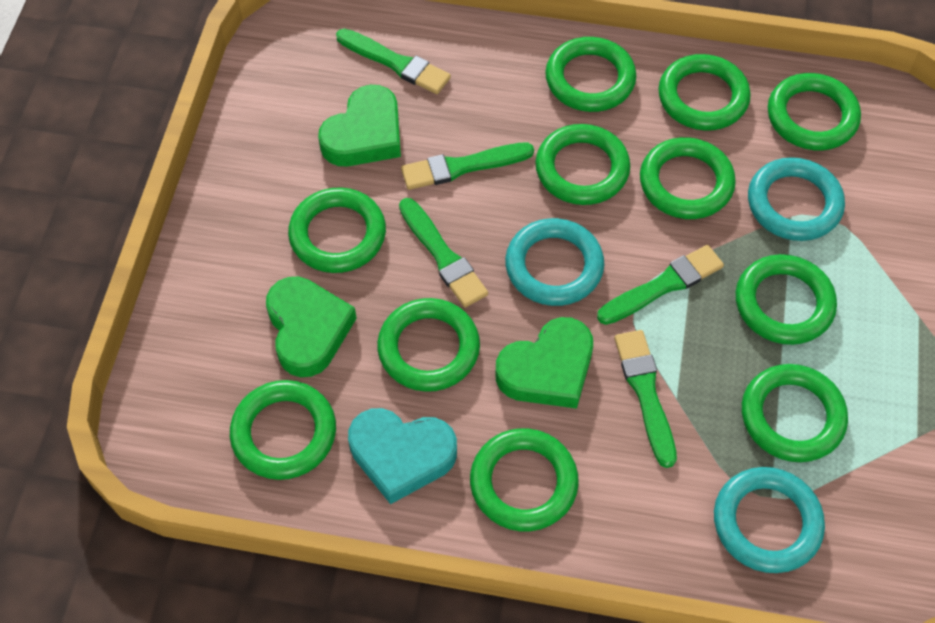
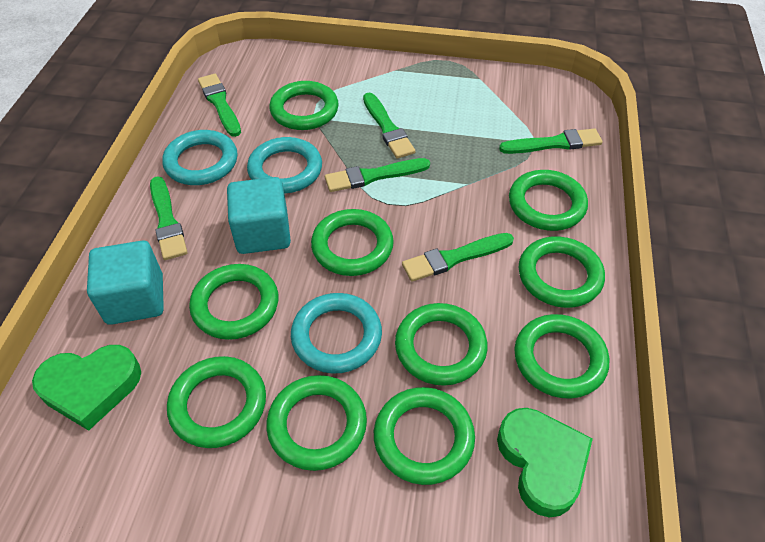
green brush: 5 -> 6
green heart: 3 -> 2
green ring: 11 -> 10
turquoise cube: 0 -> 2
turquoise heart: 1 -> 0

